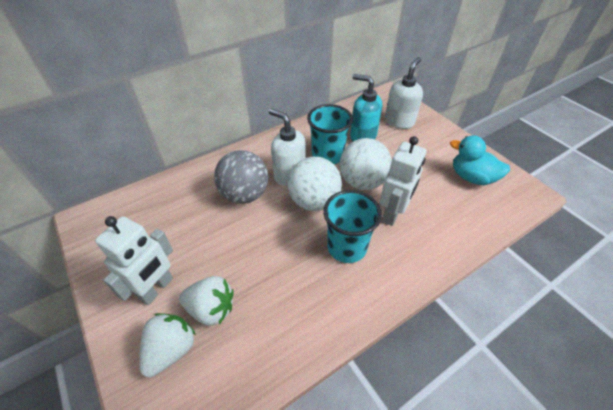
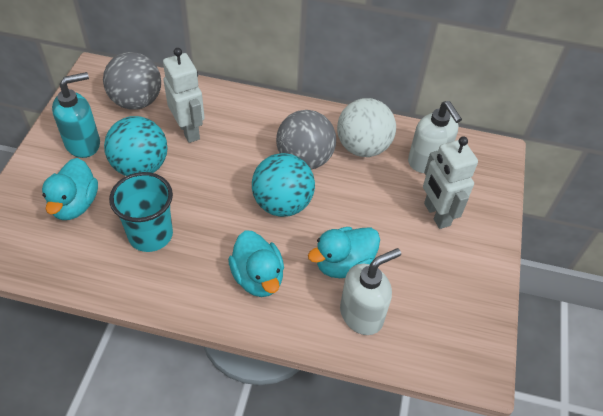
grey ball: 1 -> 2
turquoise ball: 0 -> 2
turquoise cup: 2 -> 1
turquoise duck: 1 -> 3
white ball: 2 -> 1
white strawberry: 2 -> 0

